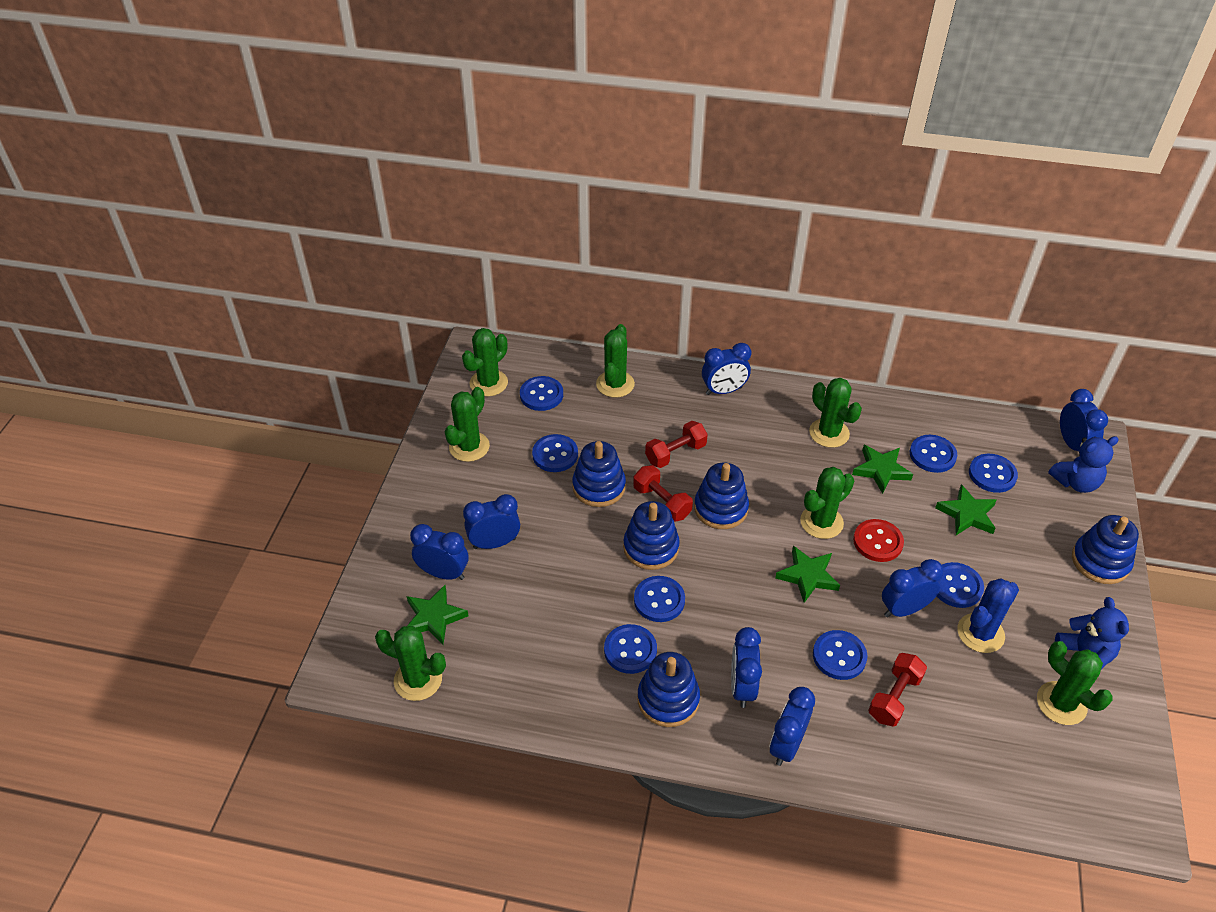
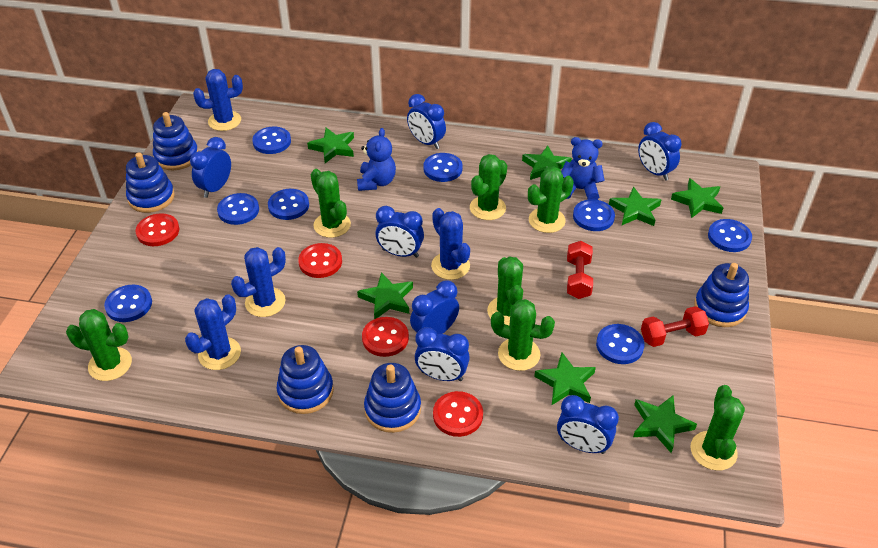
blue cactus: 1 -> 4
green star: 4 -> 7
red button: 1 -> 4
red dumbbell: 3 -> 2

